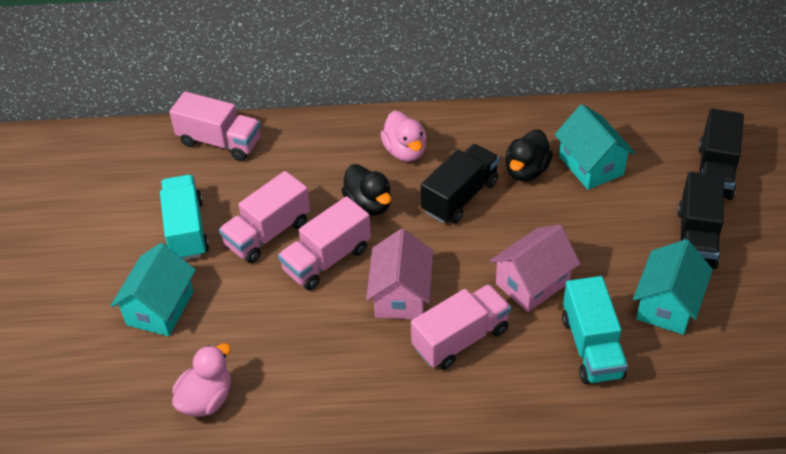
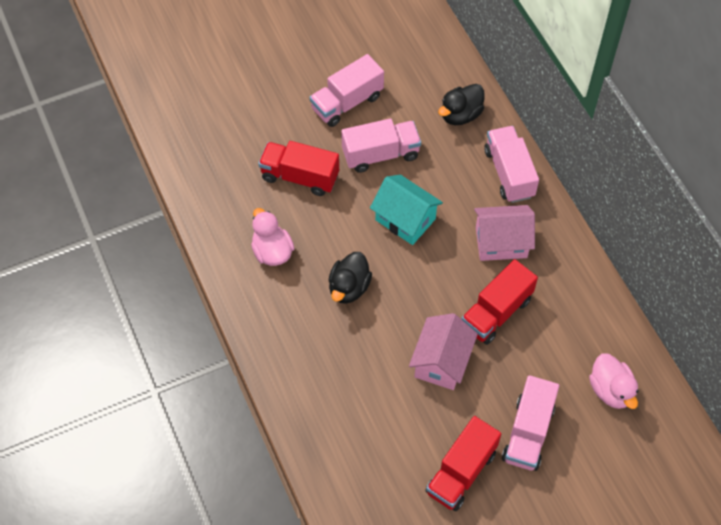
black truck: 3 -> 0
red truck: 0 -> 3
turquoise house: 3 -> 1
turquoise truck: 2 -> 0

